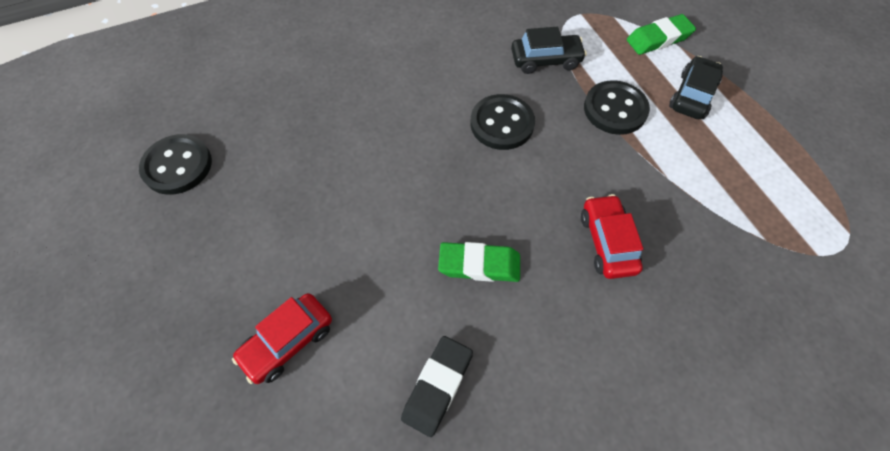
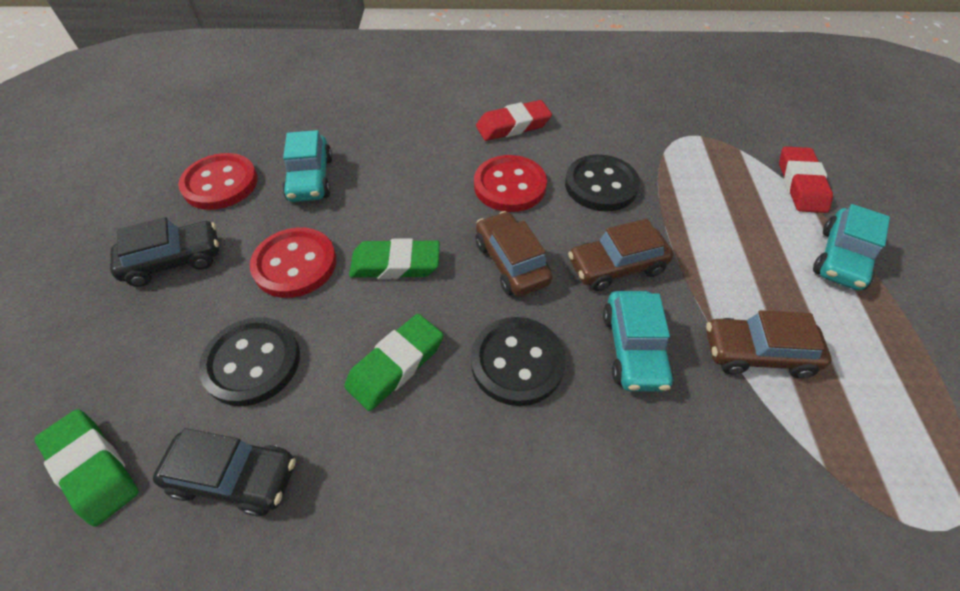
black eraser: 1 -> 0
brown car: 0 -> 3
green eraser: 2 -> 3
red button: 0 -> 3
red car: 2 -> 0
red eraser: 0 -> 2
turquoise car: 0 -> 3

